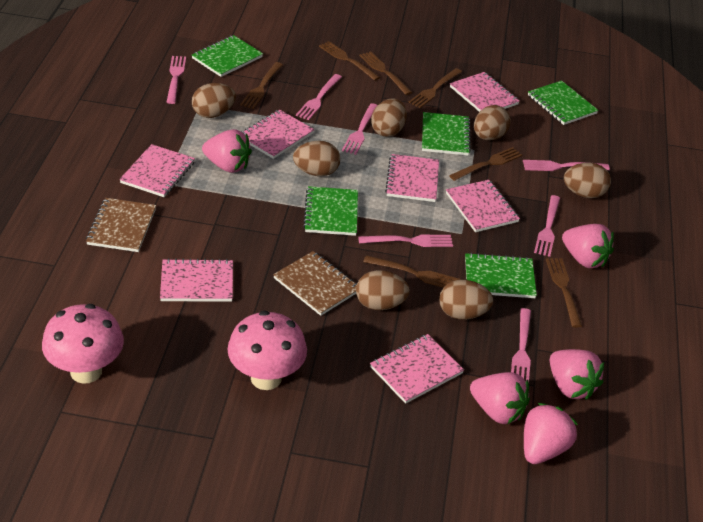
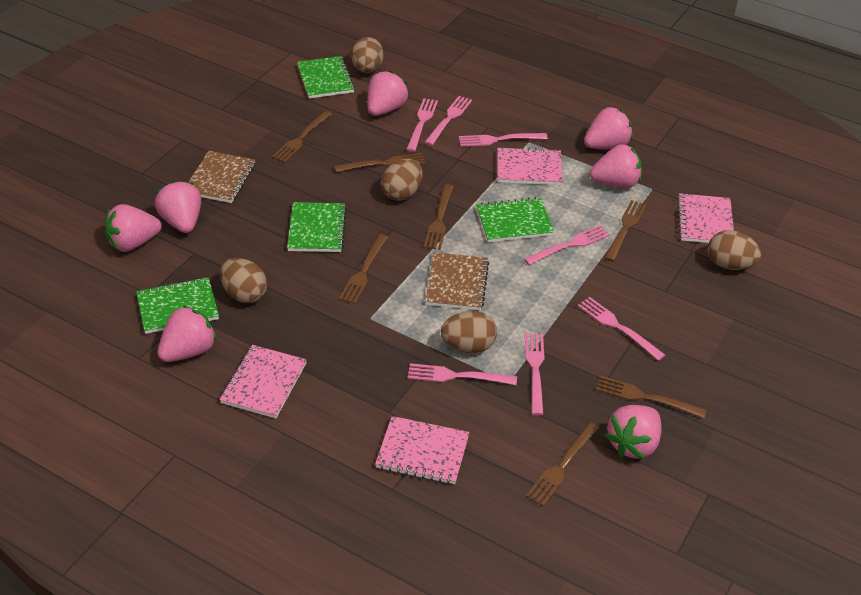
brown egg: 7 -> 5
green notebook: 5 -> 4
pink mushroom: 2 -> 0
pink notebook: 7 -> 4
pink strawberry: 5 -> 7

